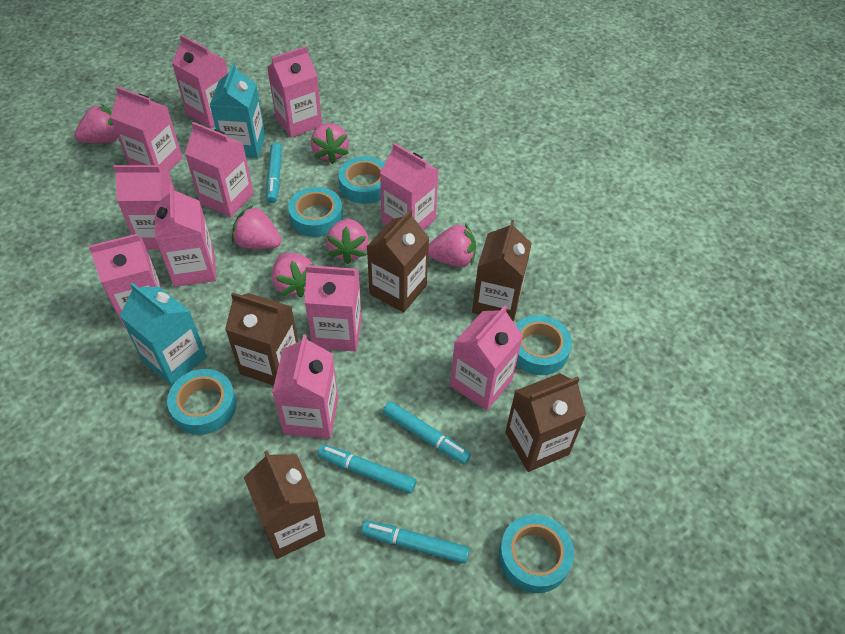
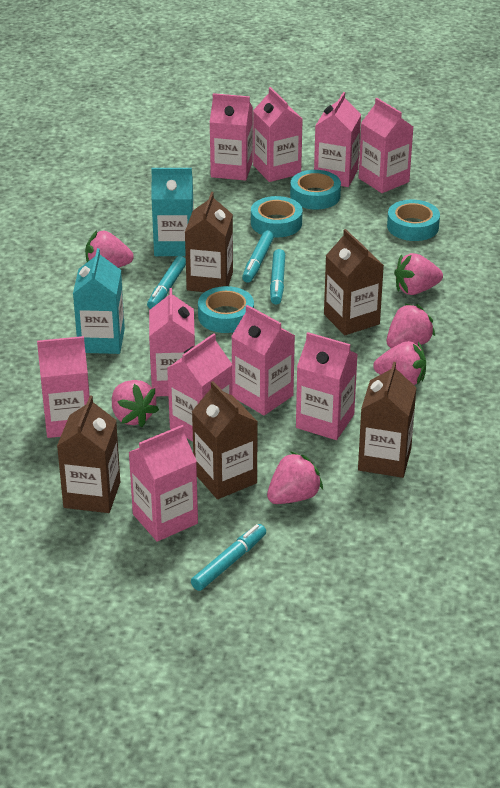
pink carton: 11 -> 10
turquoise tape: 5 -> 4

